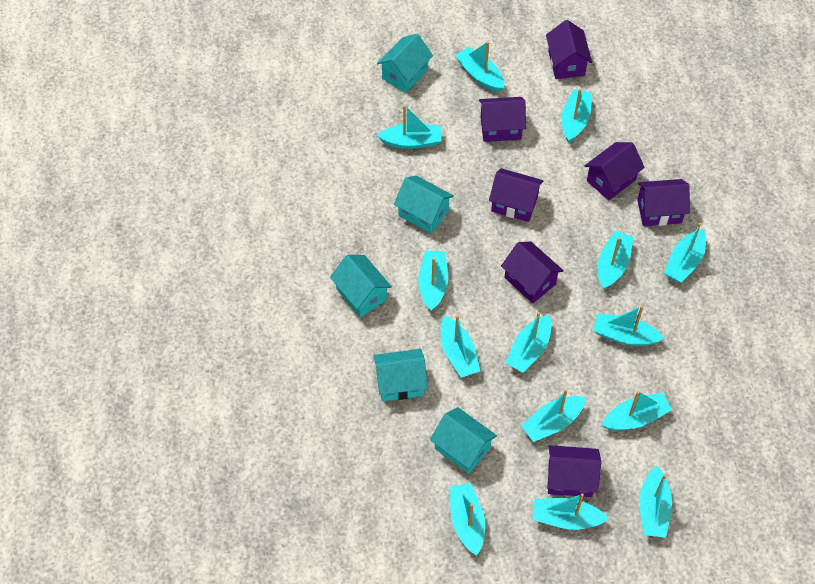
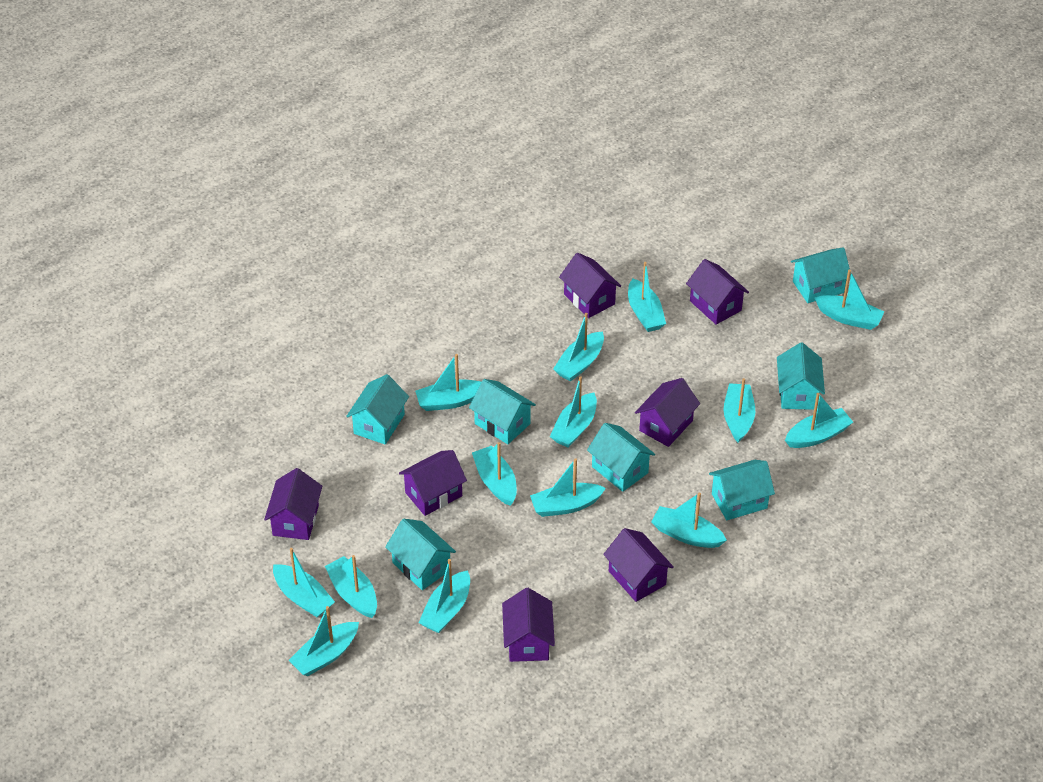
turquoise house: 5 -> 7

